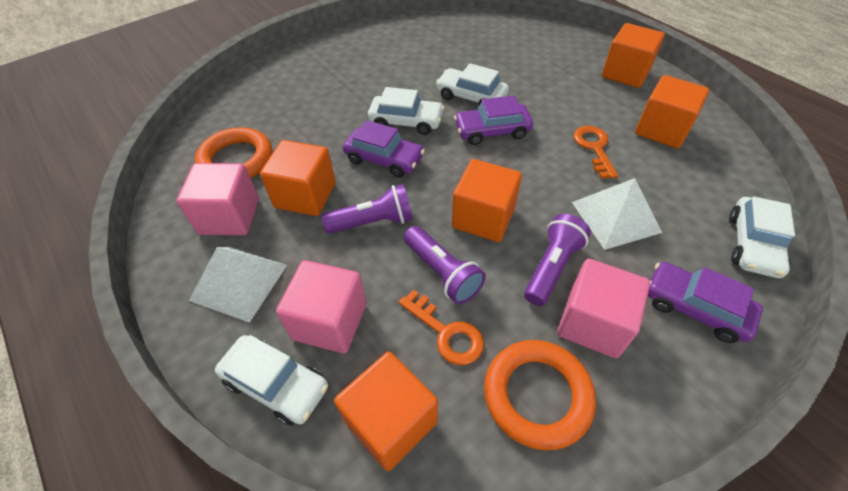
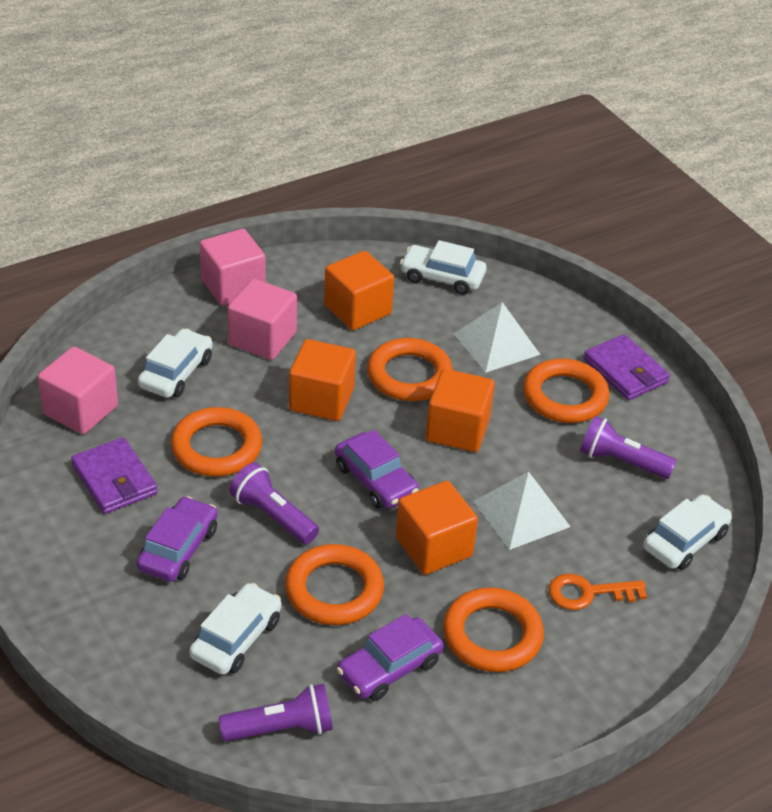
orange cube: 5 -> 4
orange key: 2 -> 1
orange ring: 2 -> 5
purple wallet: 0 -> 2

